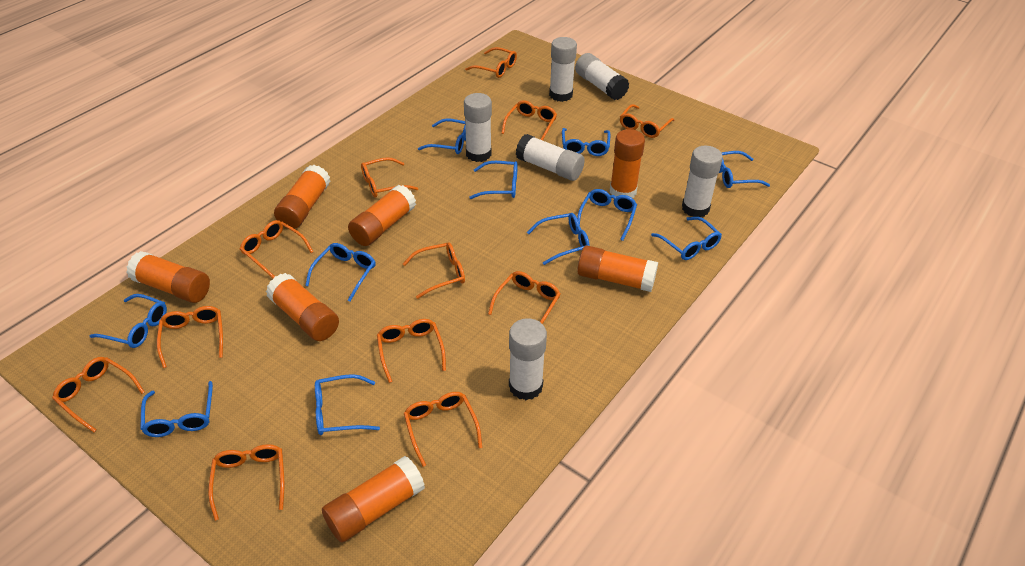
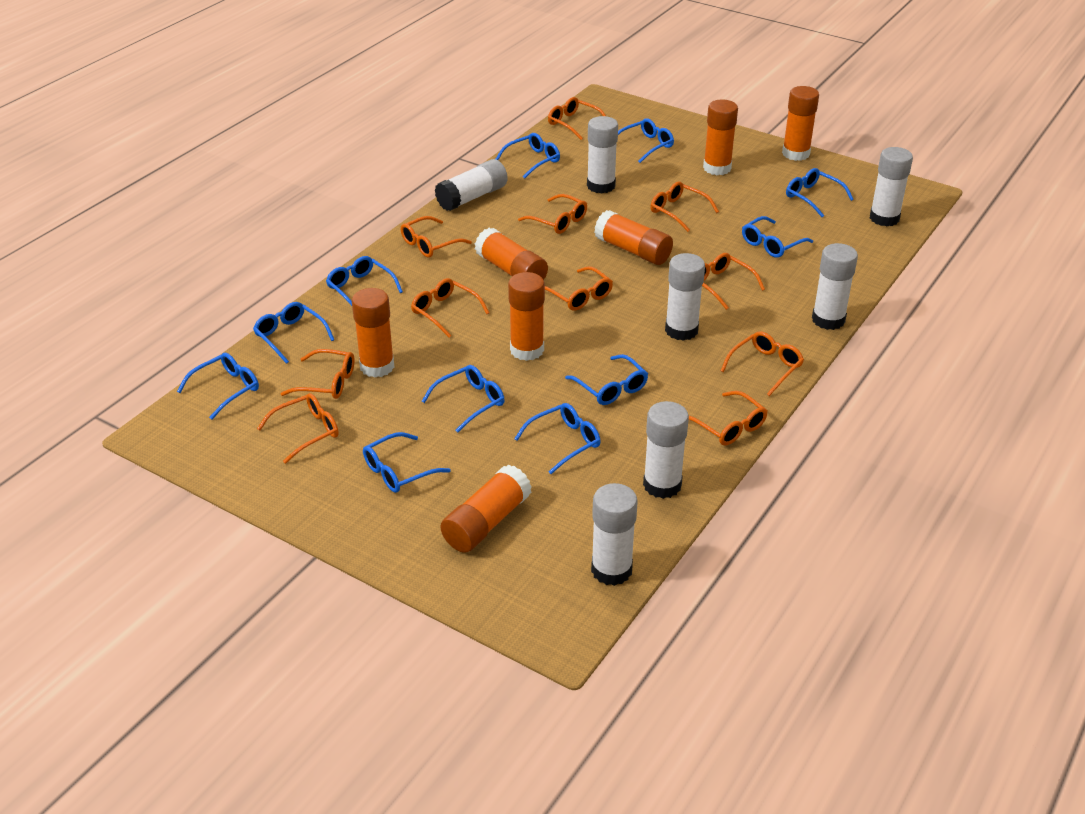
orange glasses: 12 -> 11
white glue stick: 6 -> 7

